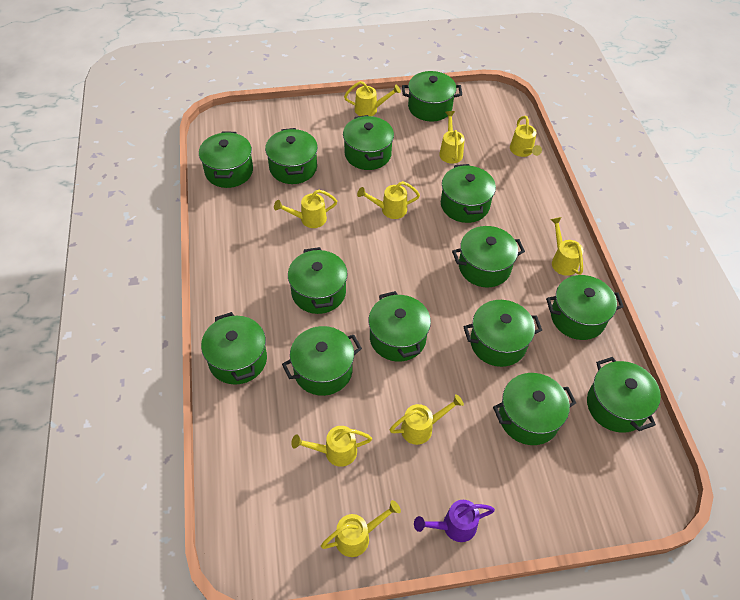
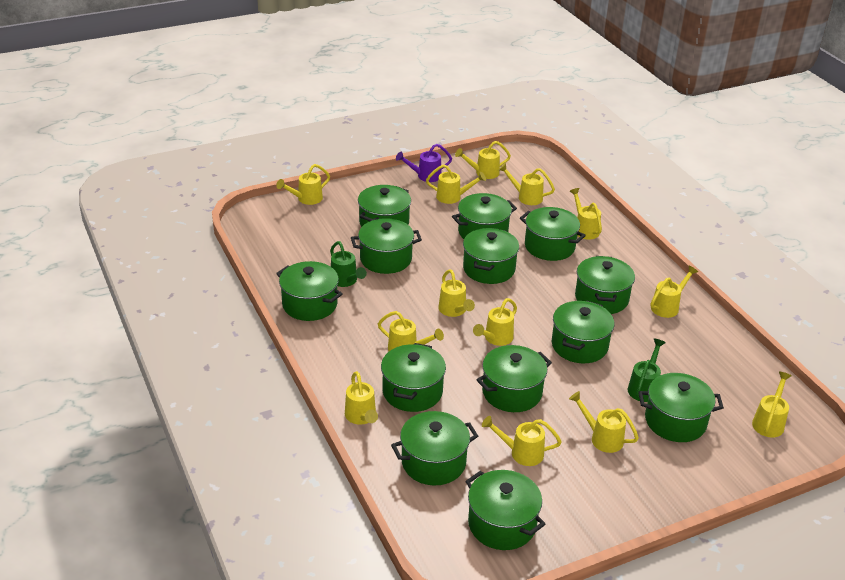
green pot: 14 -> 13
green watering can: 0 -> 2
yellow watering can: 9 -> 13

